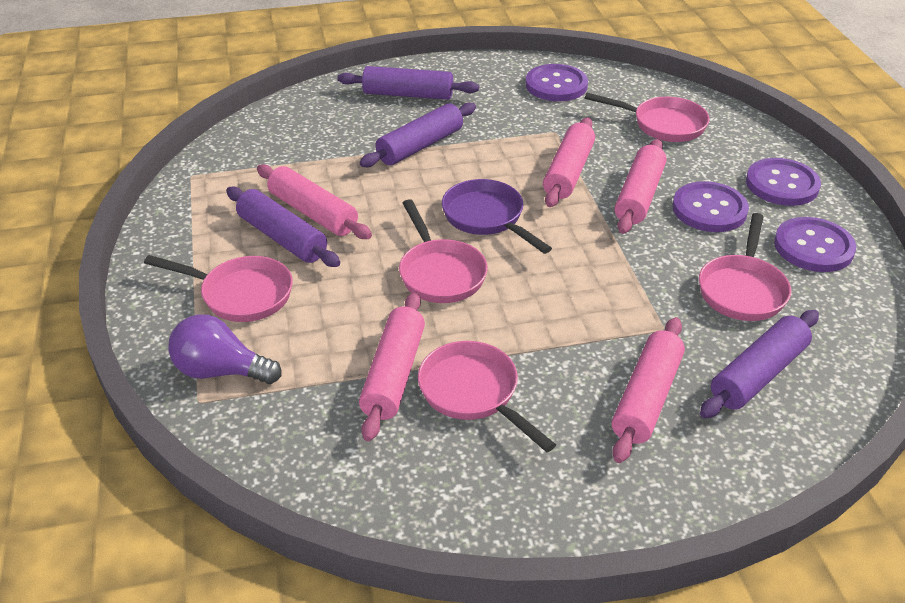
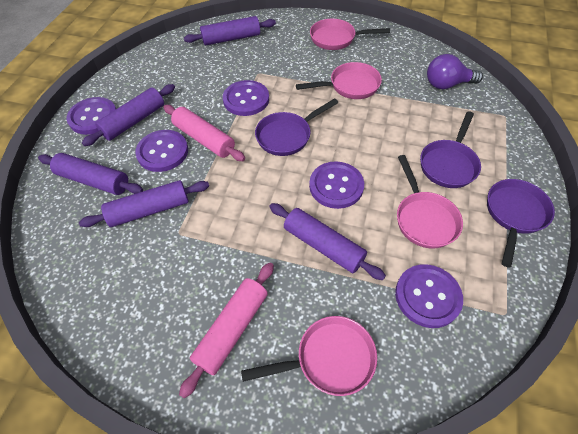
pink pan: 5 -> 4
pink rolling pin: 5 -> 2
purple button: 4 -> 5
purple pan: 1 -> 3
purple rolling pin: 4 -> 5

